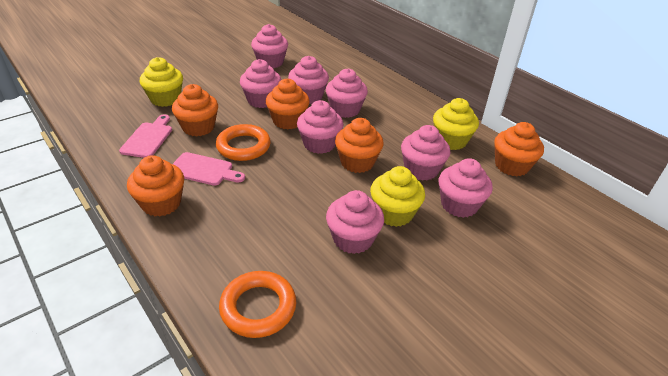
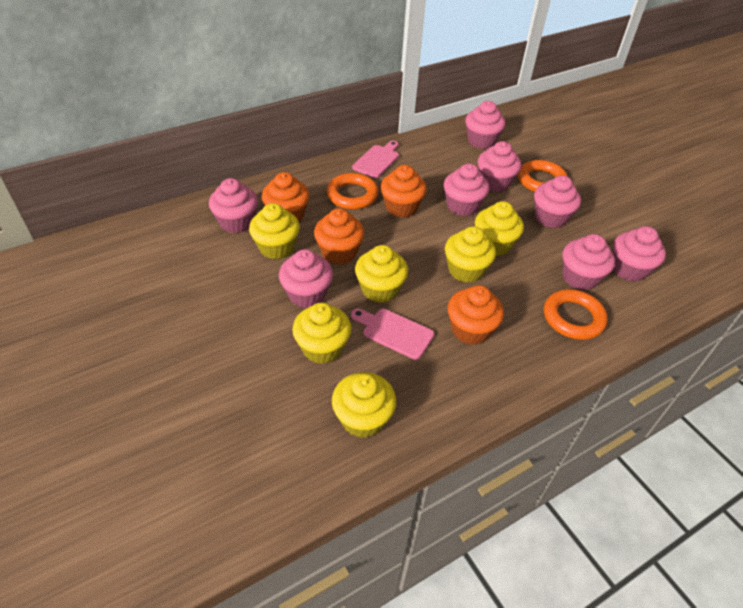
orange cupcake: 5 -> 4
orange ring: 2 -> 3
yellow cupcake: 3 -> 6

